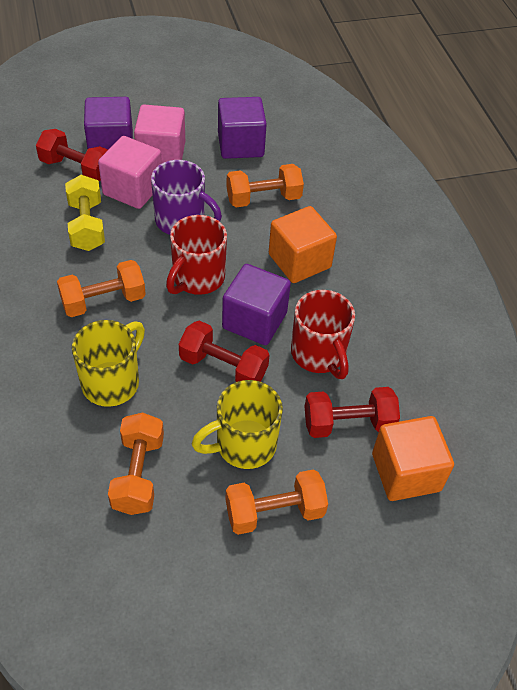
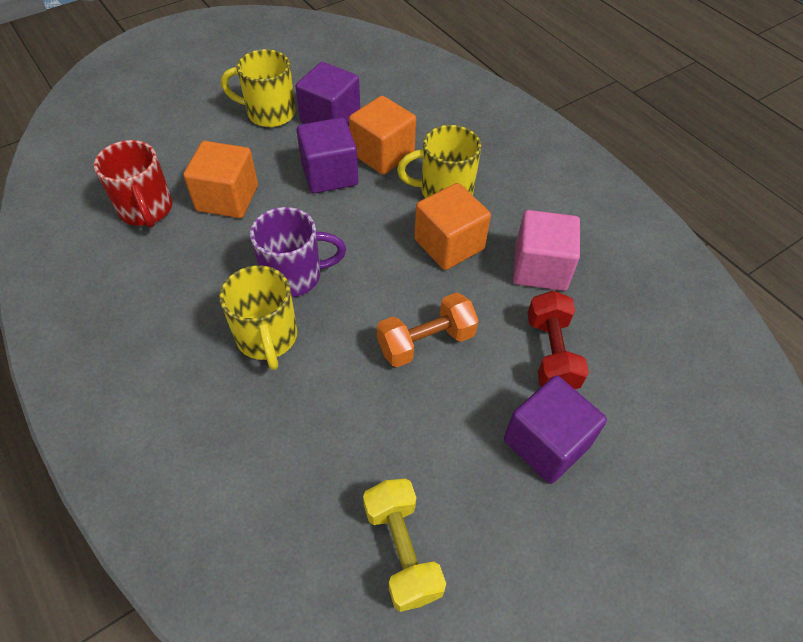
orange cube: 2 -> 3
orange dumbbell: 4 -> 1
pink cube: 2 -> 1
red dumbbell: 3 -> 1
red mug: 2 -> 1
yellow mug: 2 -> 3

